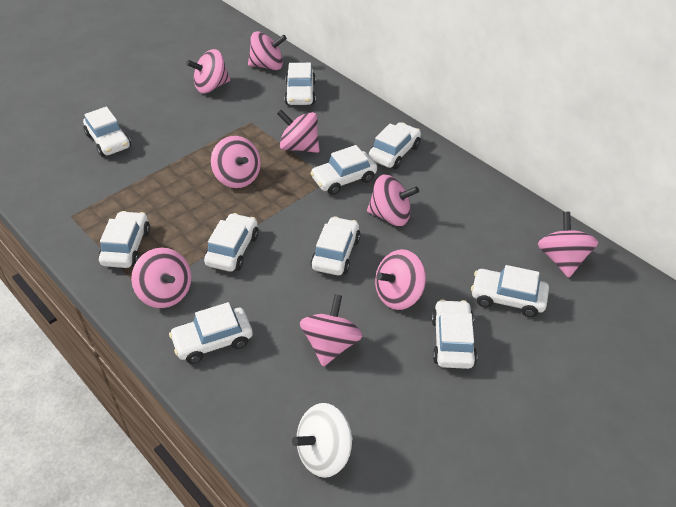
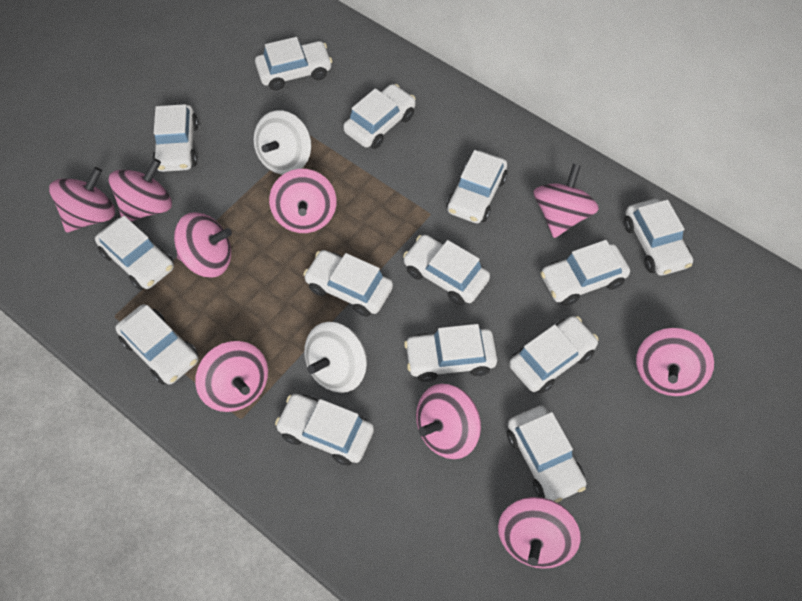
white car: 10 -> 14
white spinning top: 1 -> 2

